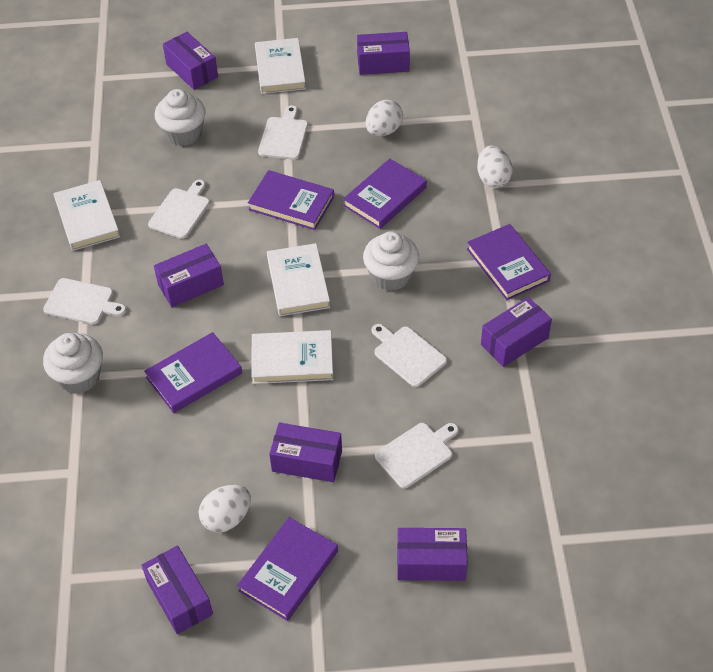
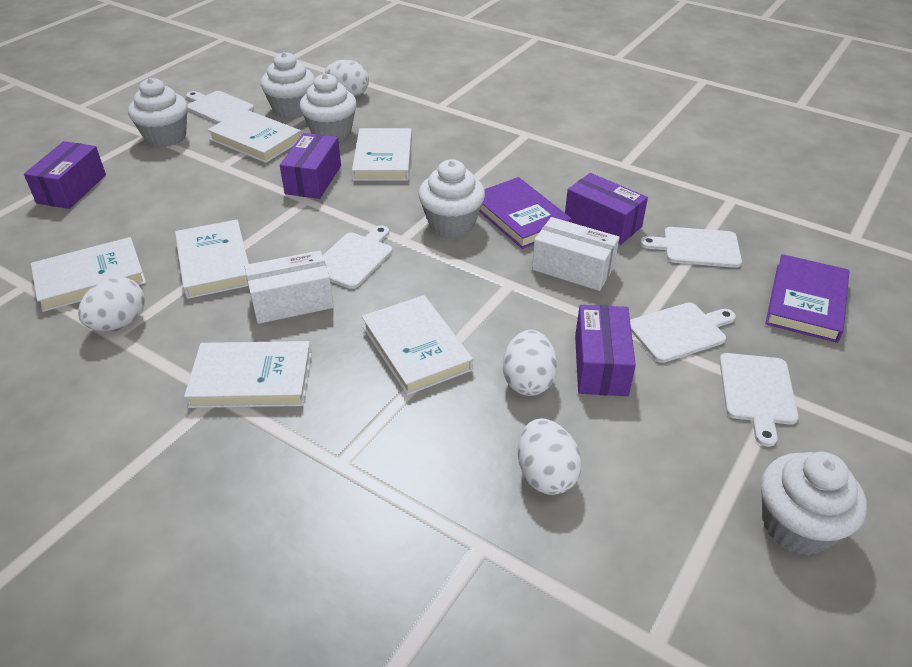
purple book: 5 -> 2
purple box: 7 -> 4
white book: 4 -> 6
white box: 0 -> 2
white cupcake: 3 -> 5
white egg: 3 -> 4

